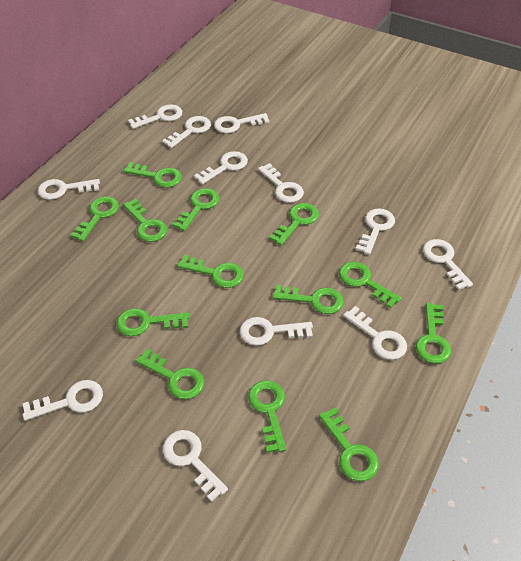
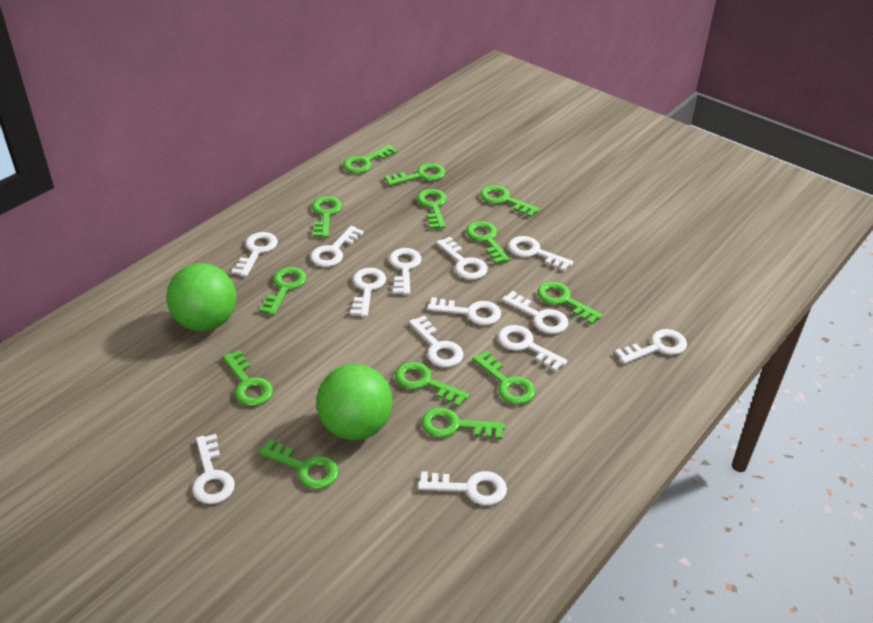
green ball: 0 -> 2
white key: 12 -> 13

